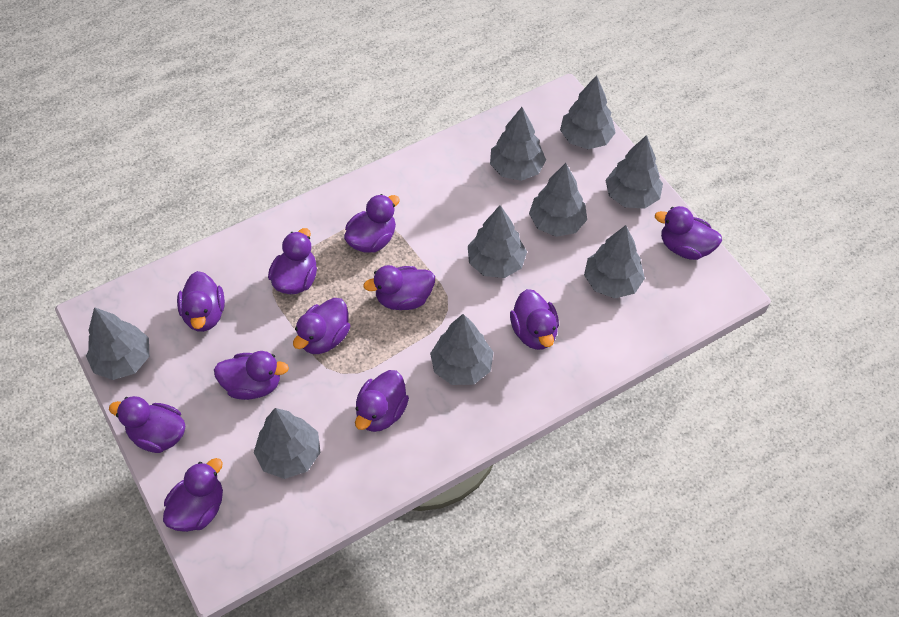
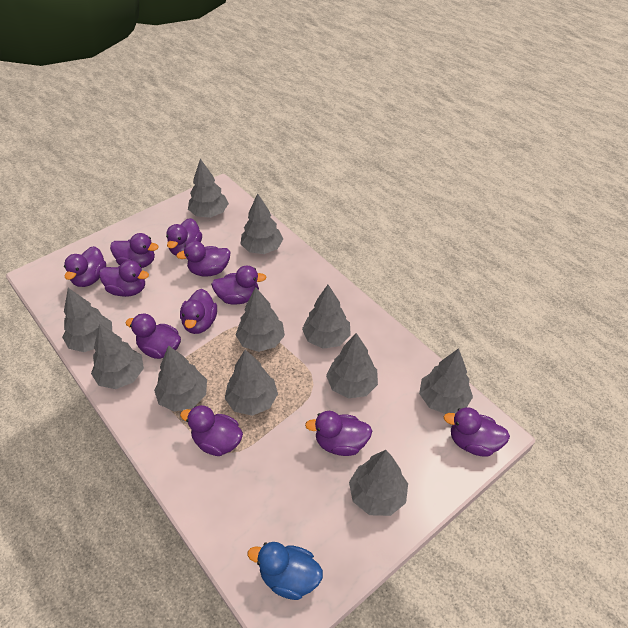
blue duck: 0 -> 1
grey tree: 9 -> 11

